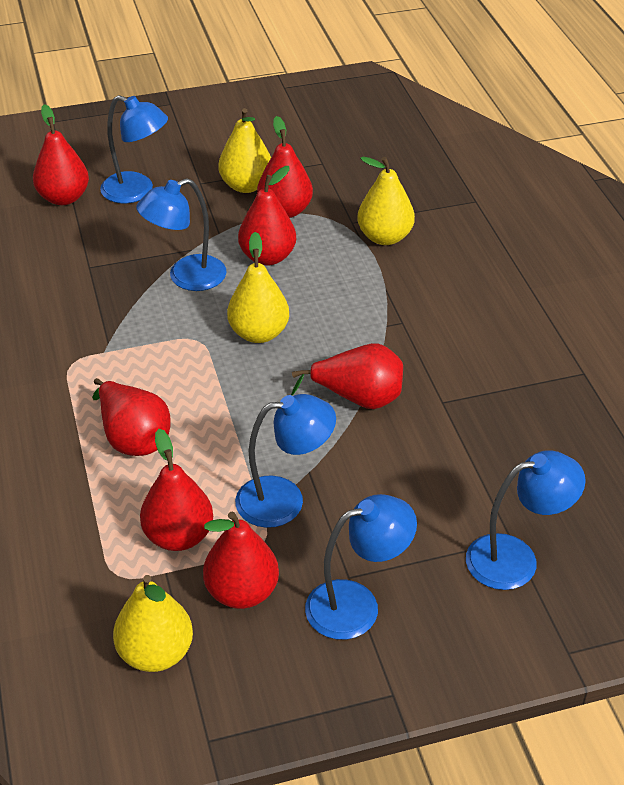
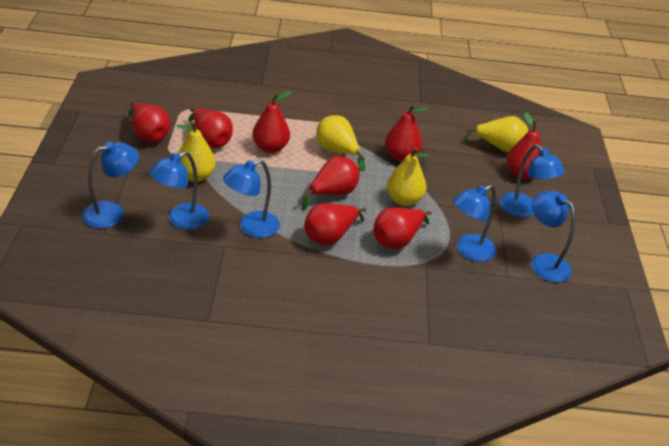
blue lamp: 5 -> 6
red pear: 7 -> 8

